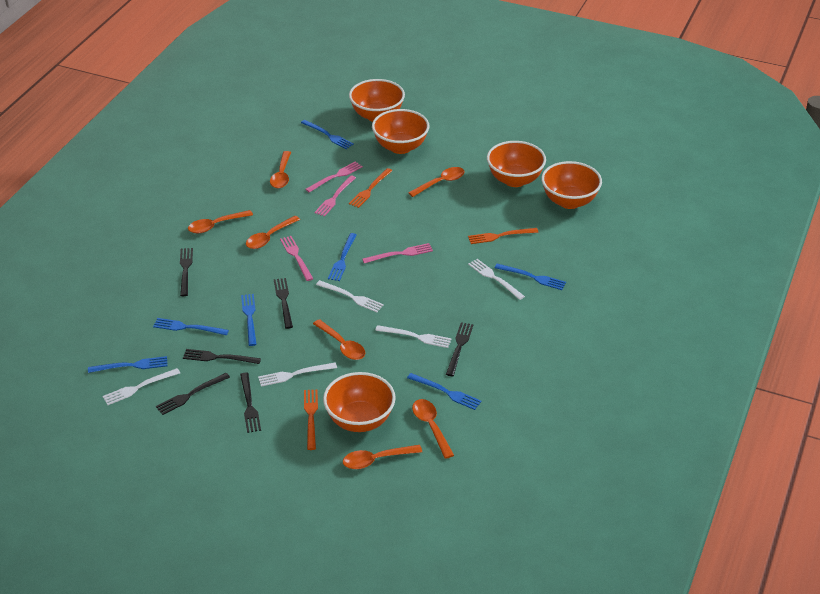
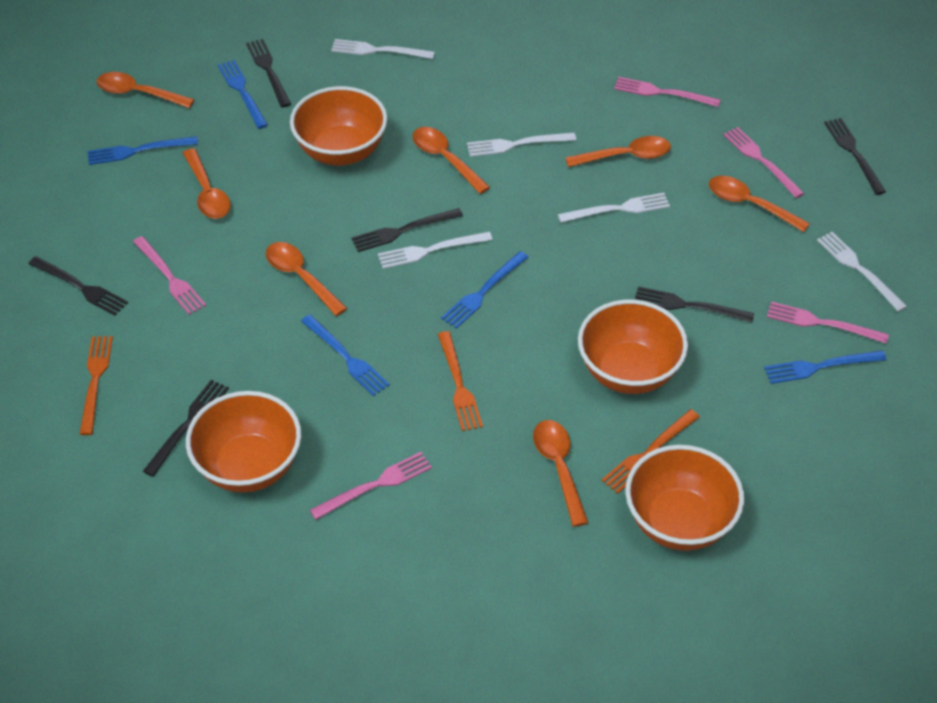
blue fork: 7 -> 5
orange bowl: 5 -> 4
pink fork: 4 -> 5

